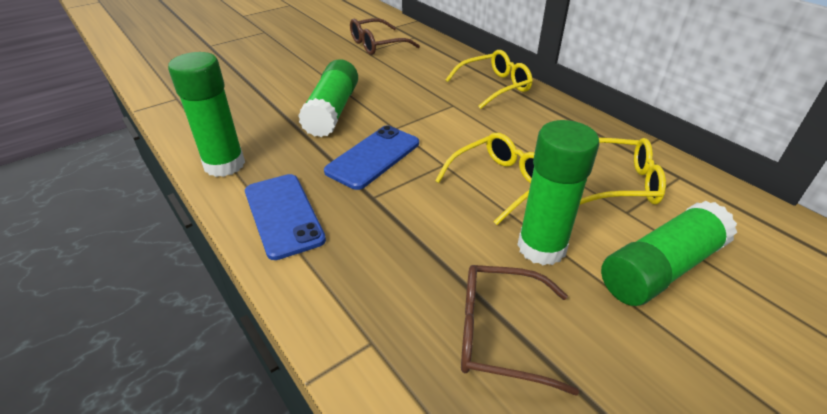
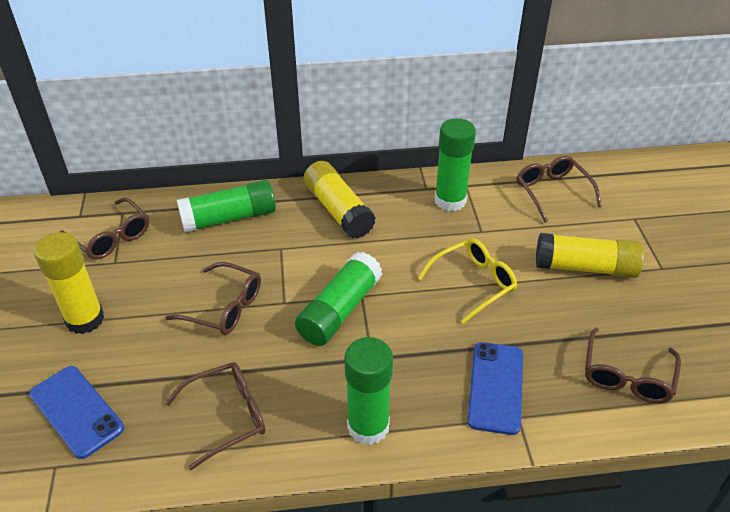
brown glasses: 2 -> 5
yellow glasses: 3 -> 1
yellow glue stick: 0 -> 3

